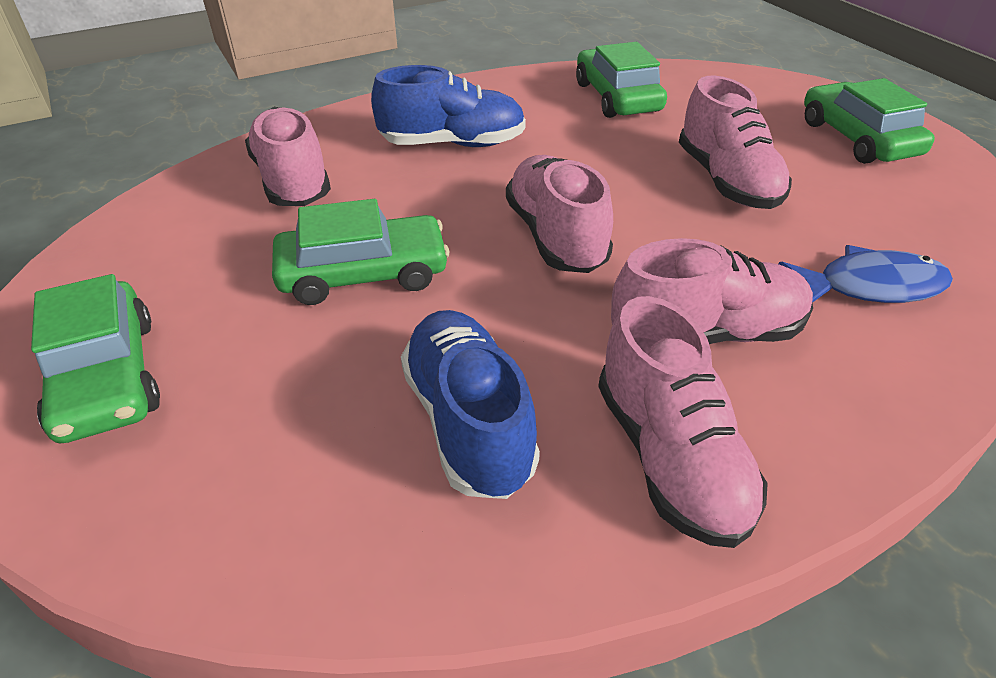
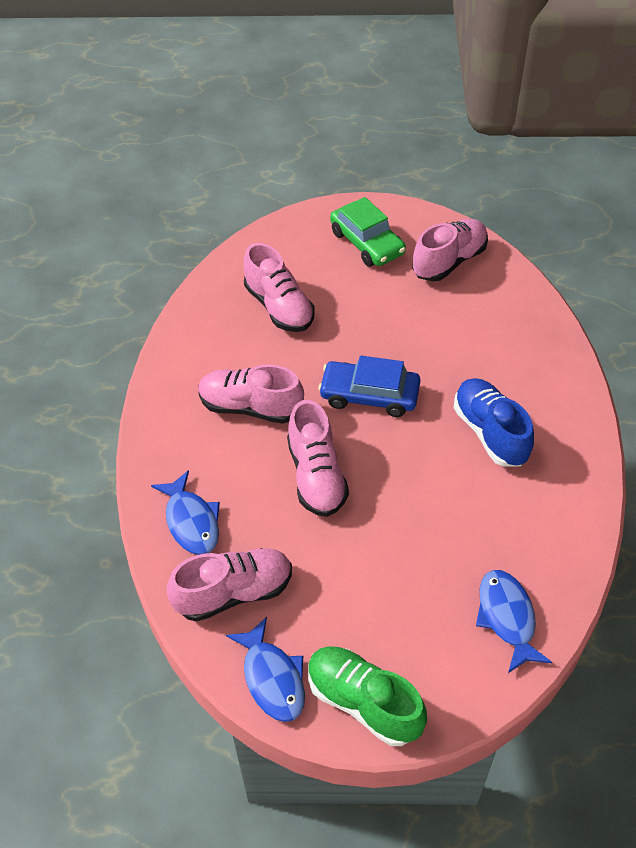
blue car: 0 -> 1
blue fish: 1 -> 3
blue shoe: 2 -> 1
green car: 4 -> 1
green shoe: 0 -> 1

